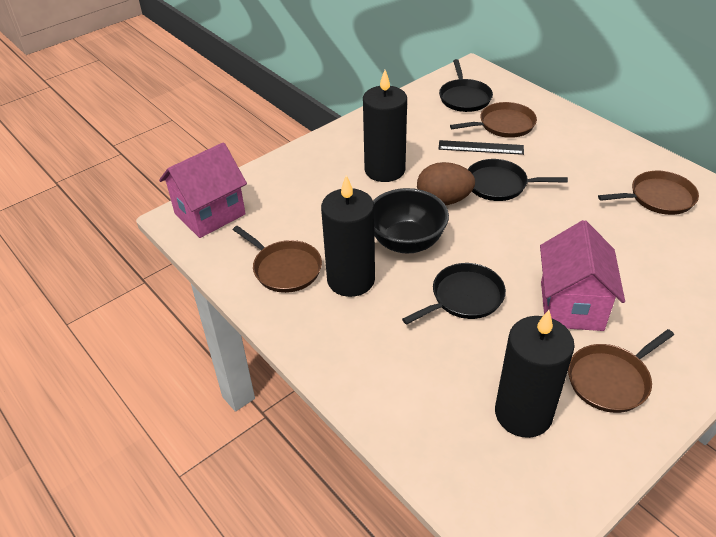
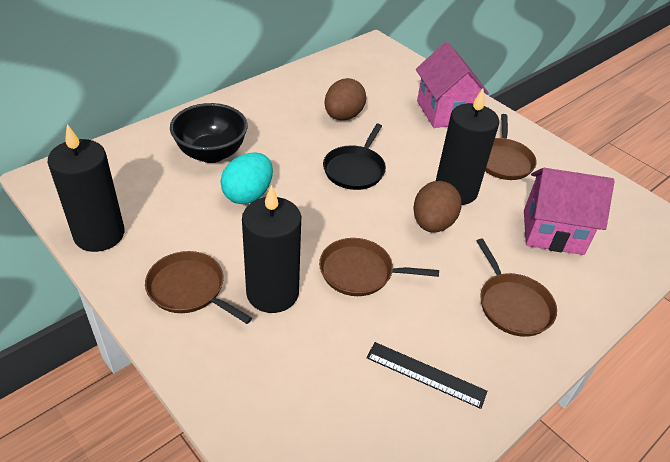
black pan: 3 -> 1
brown egg: 1 -> 2
turquoise egg: 0 -> 1

